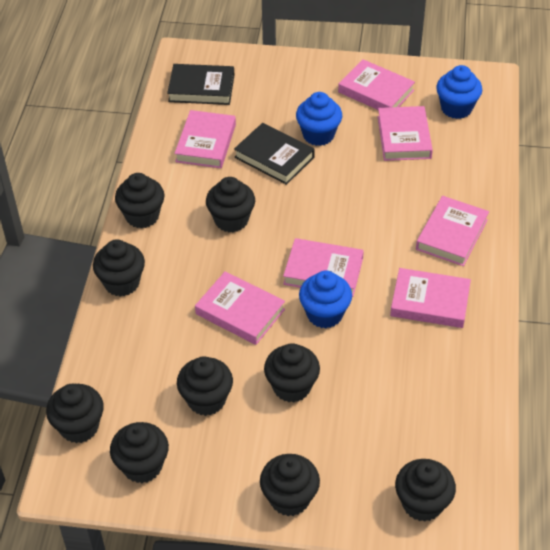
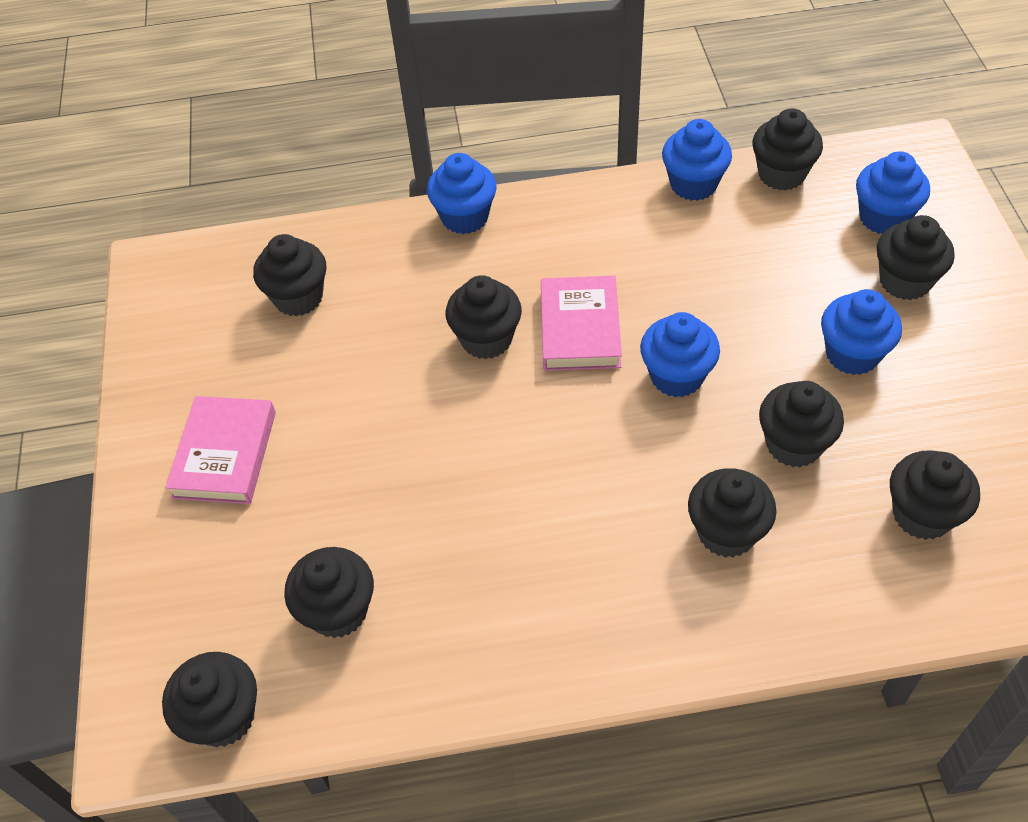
black book: 2 -> 0
blue cupcake: 3 -> 5
pink book: 7 -> 2

